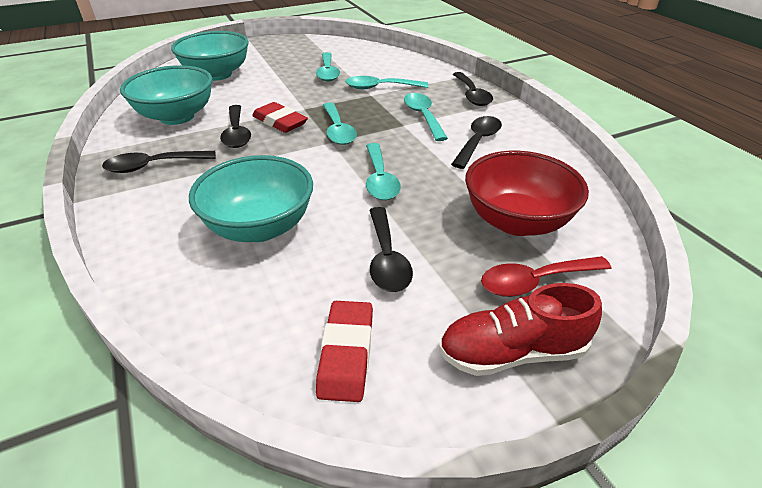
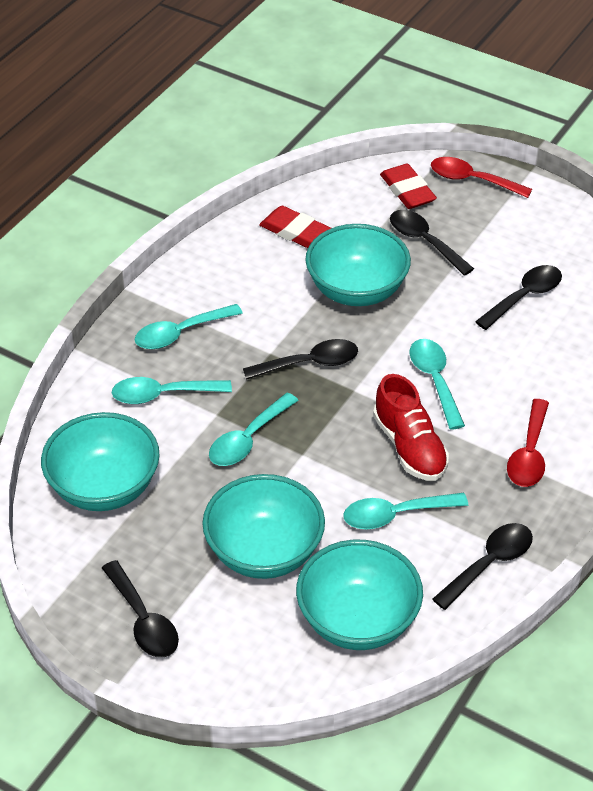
red bowl: 1 -> 0
red spoon: 1 -> 2
turquoise bowl: 3 -> 4

